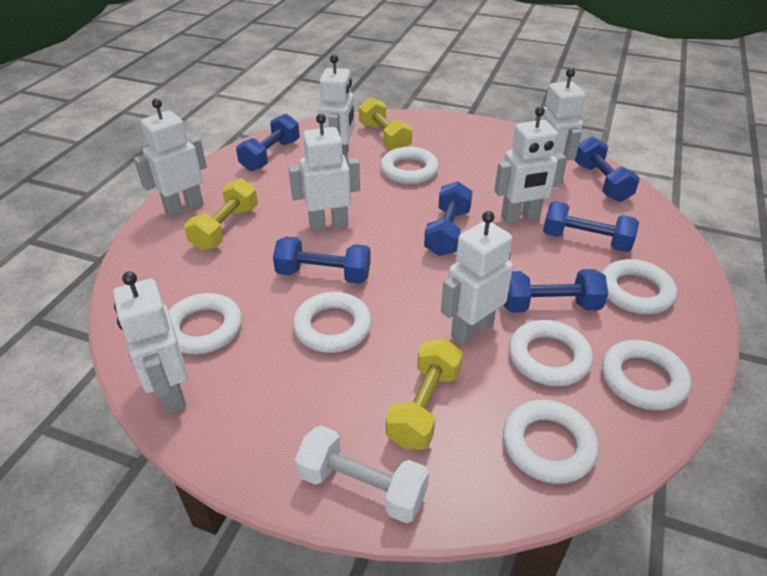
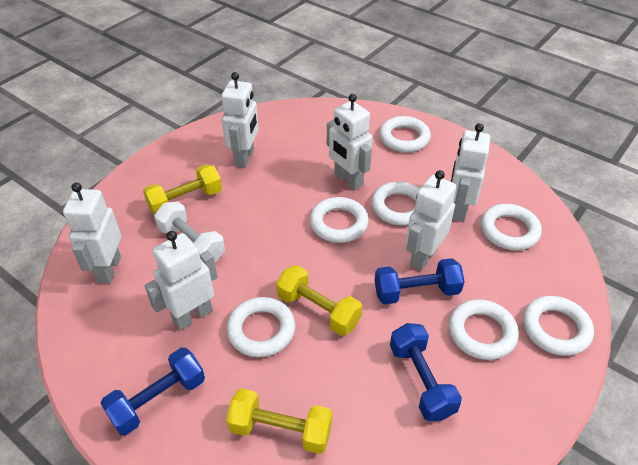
blue dumbbell: 6 -> 3
white robot: 7 -> 6

